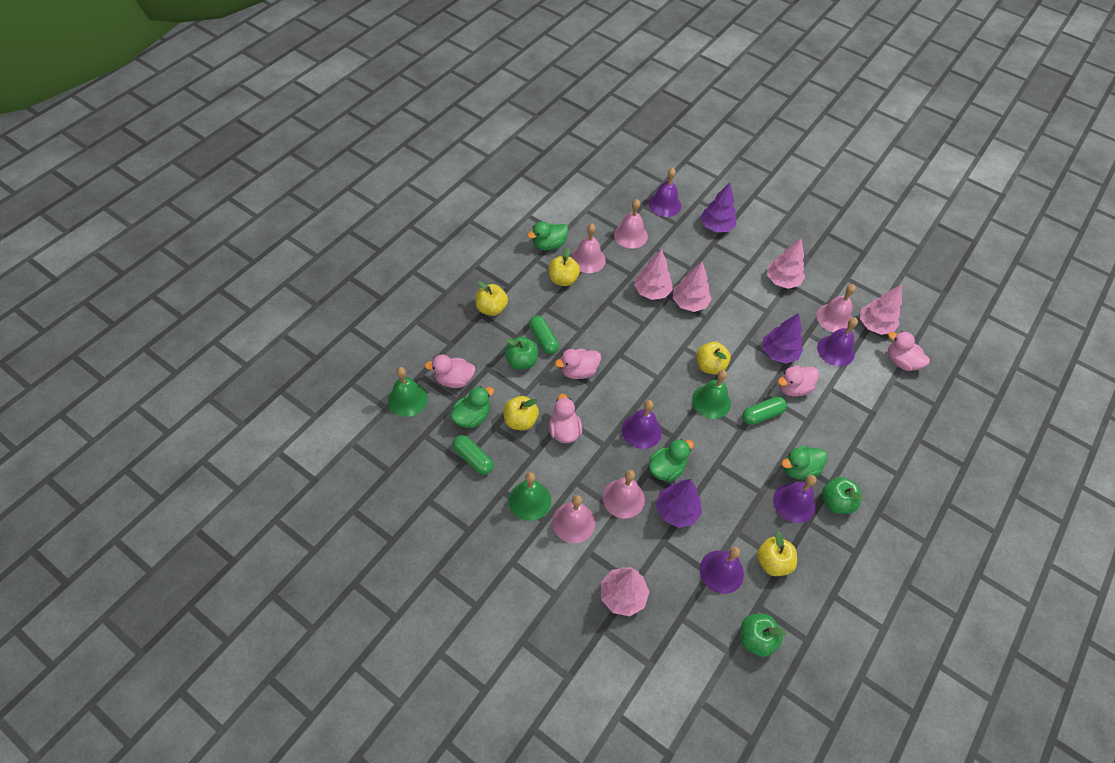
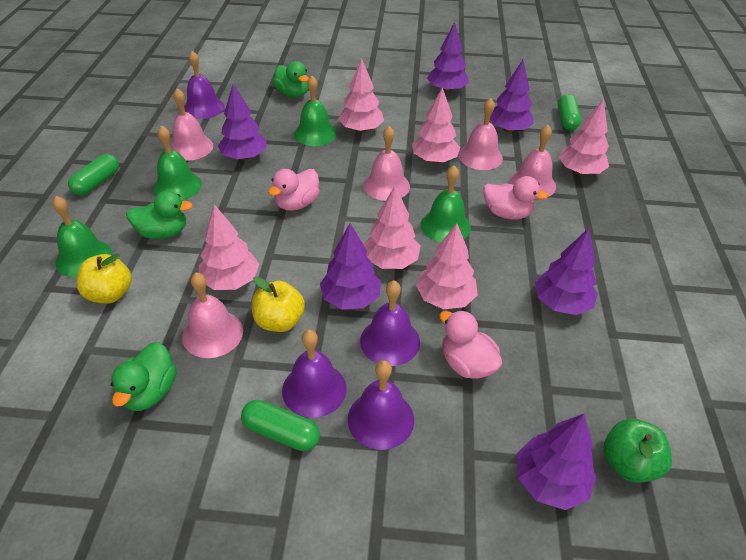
green apple: 3 -> 1
green bell: 3 -> 4
green duck: 4 -> 3
pink duck: 5 -> 3
pink tree: 5 -> 6
purple bell: 5 -> 4
purple tree: 3 -> 6
yellow apple: 5 -> 2

